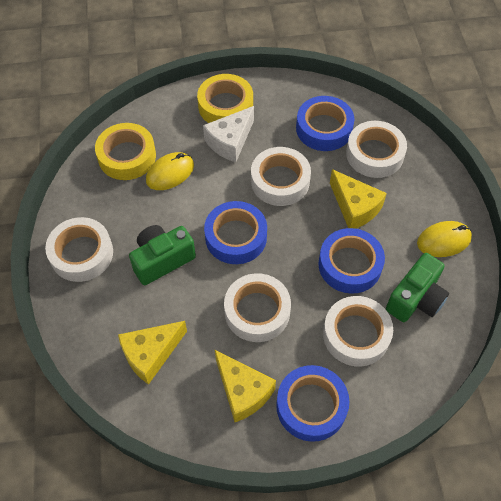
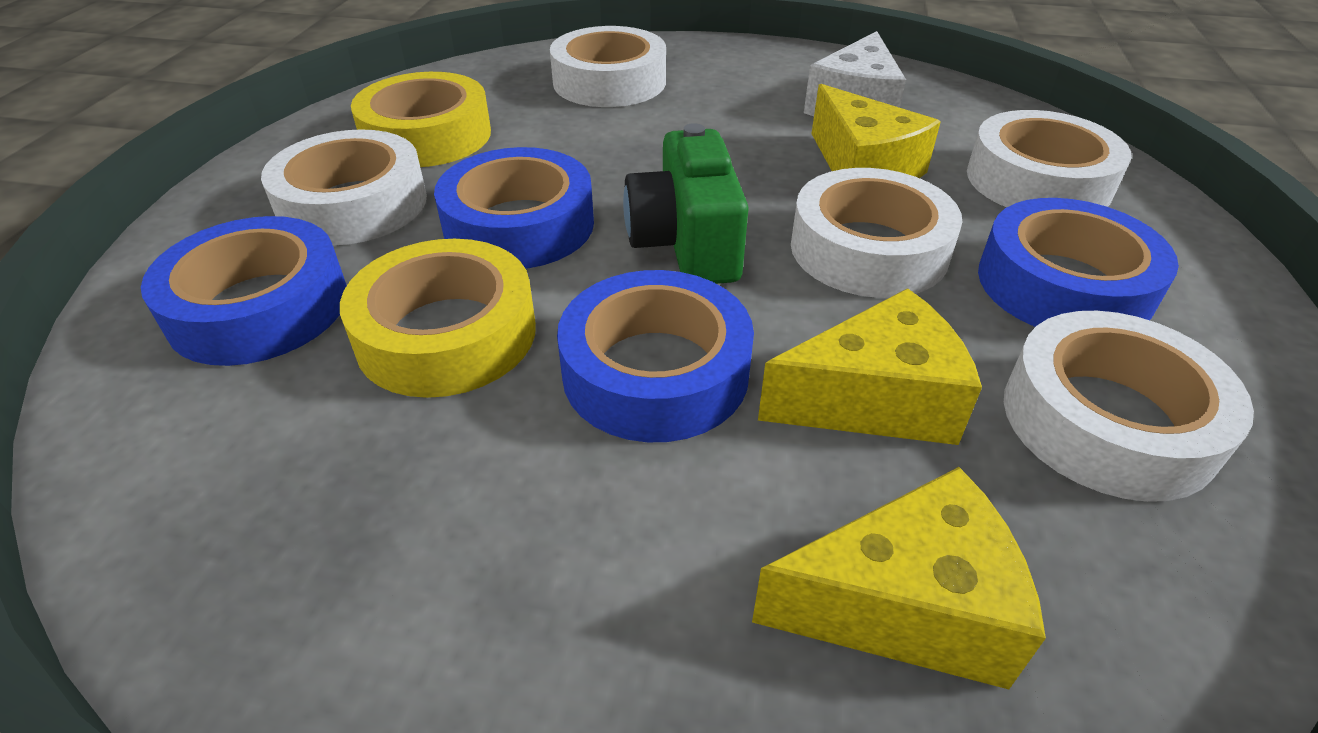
green camera: 2 -> 1
yellow mouse: 2 -> 0

